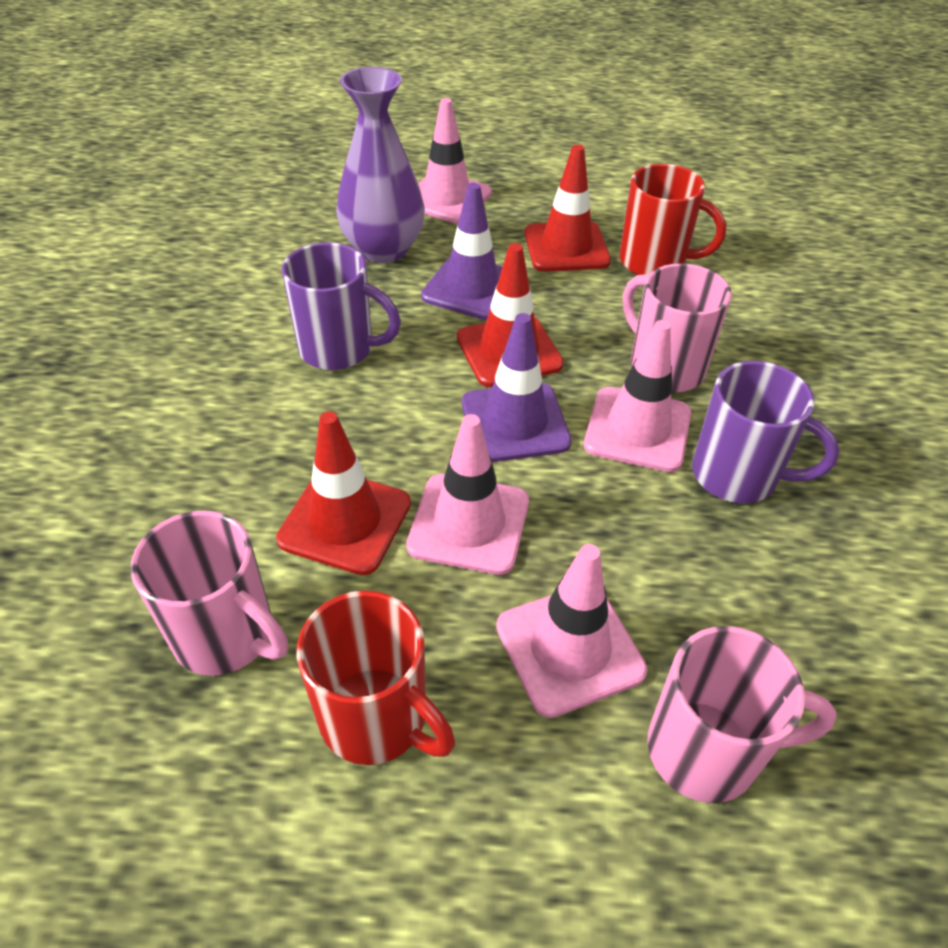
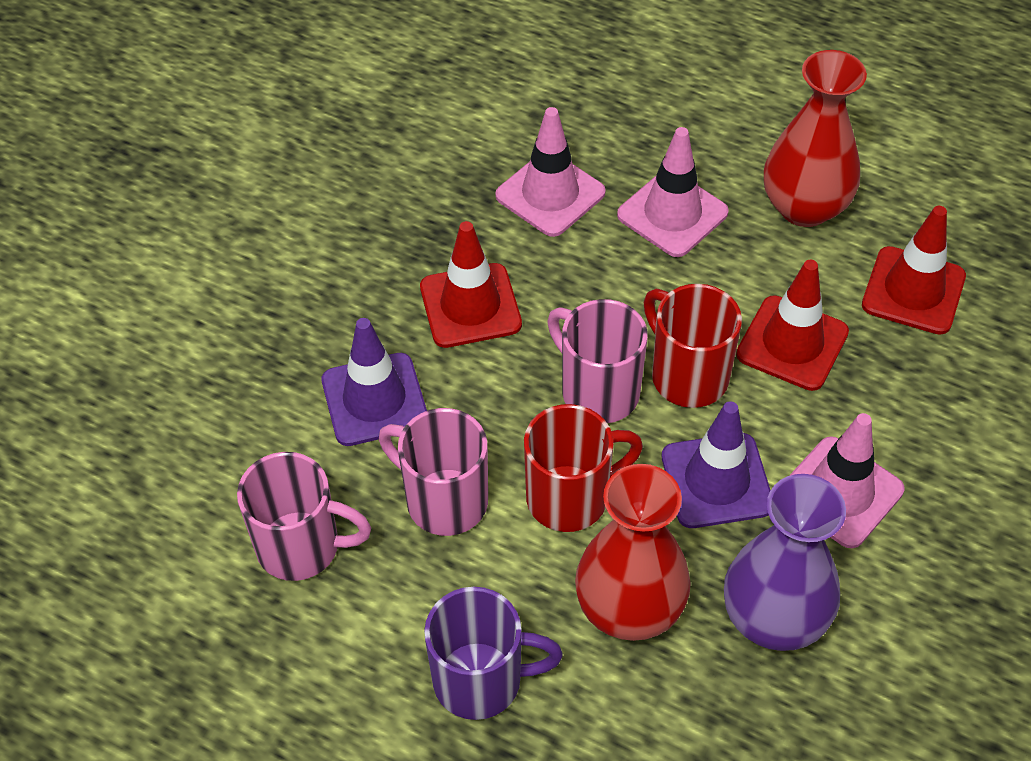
pink traffic cone: 4 -> 3
purple mug: 2 -> 1
red vase: 0 -> 2

